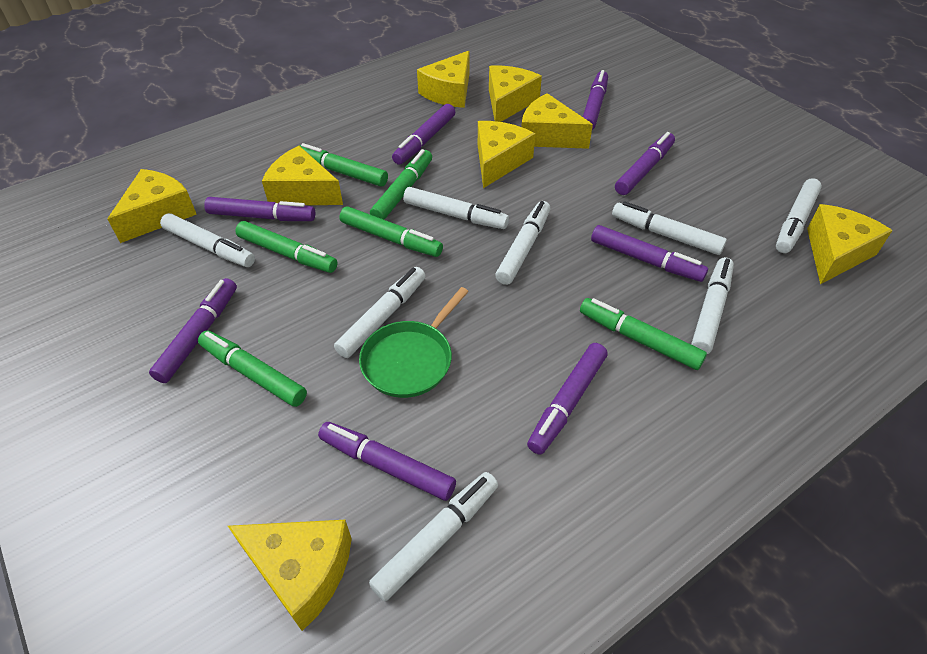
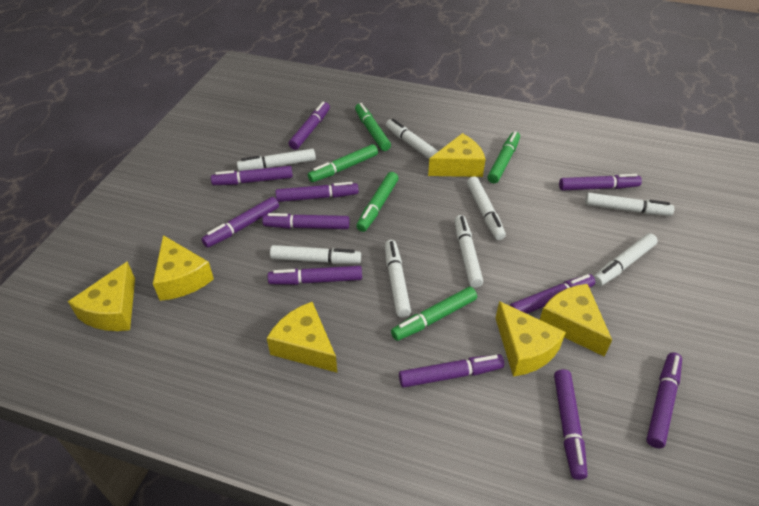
green marker: 6 -> 5
green pan: 1 -> 0
purple marker: 8 -> 11
yellow cheese: 8 -> 6

